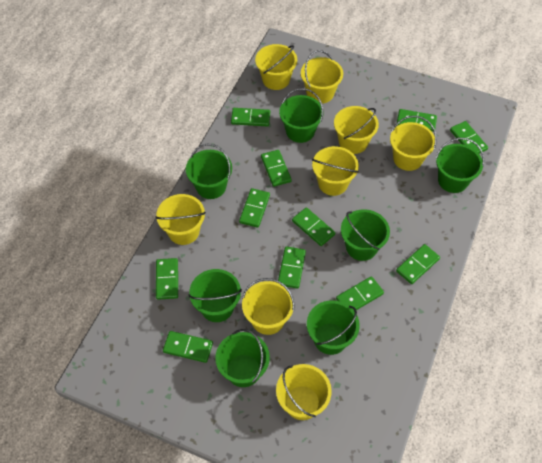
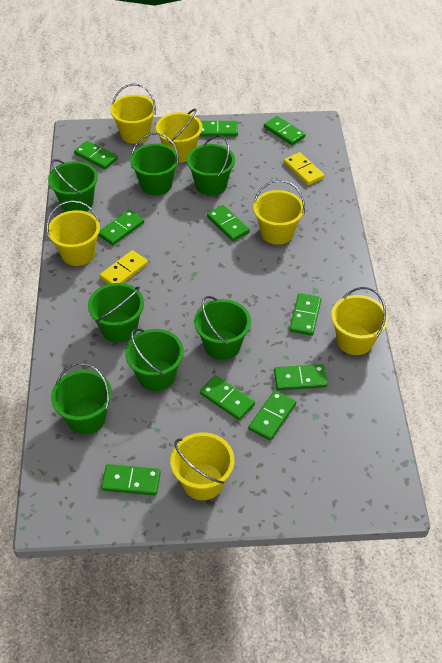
green domino: 11 -> 10
yellow bucket: 8 -> 6
yellow domino: 0 -> 2

